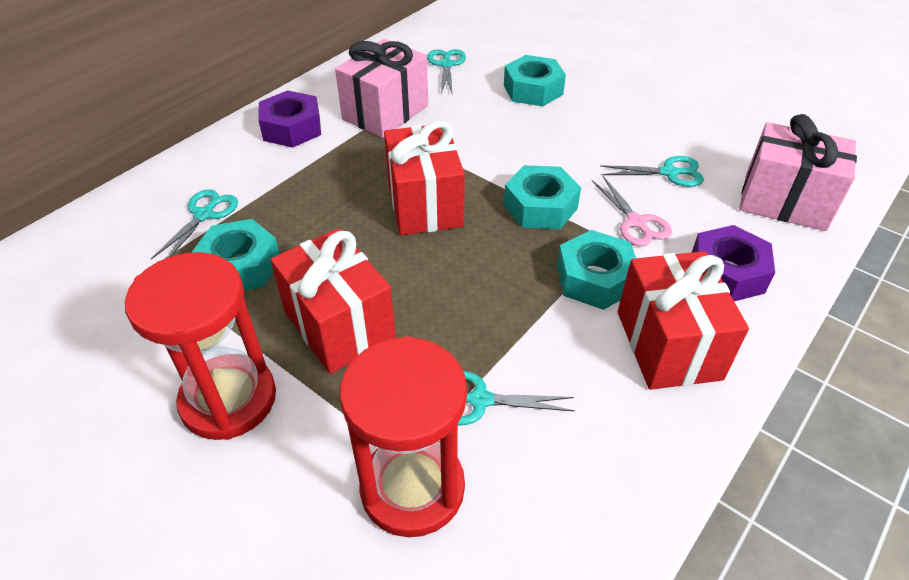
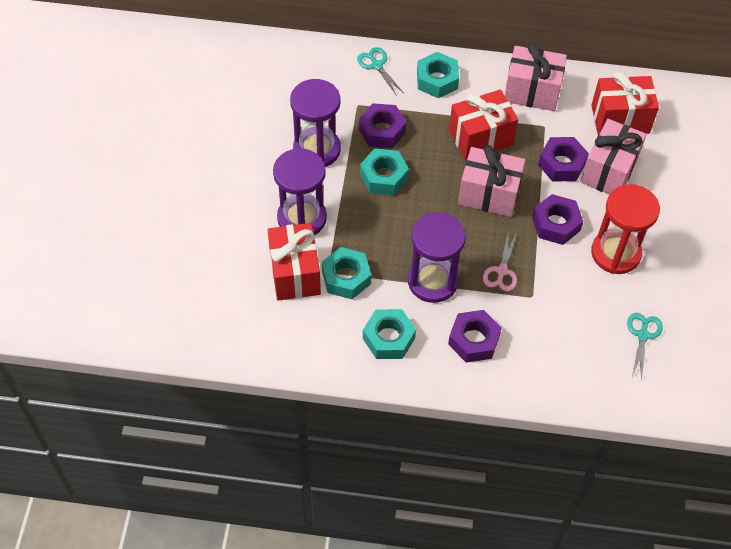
pink gift: 2 -> 3
purple hourglass: 0 -> 3
purple nut: 2 -> 4
red hourglass: 2 -> 1
turquoise scissors: 4 -> 2

